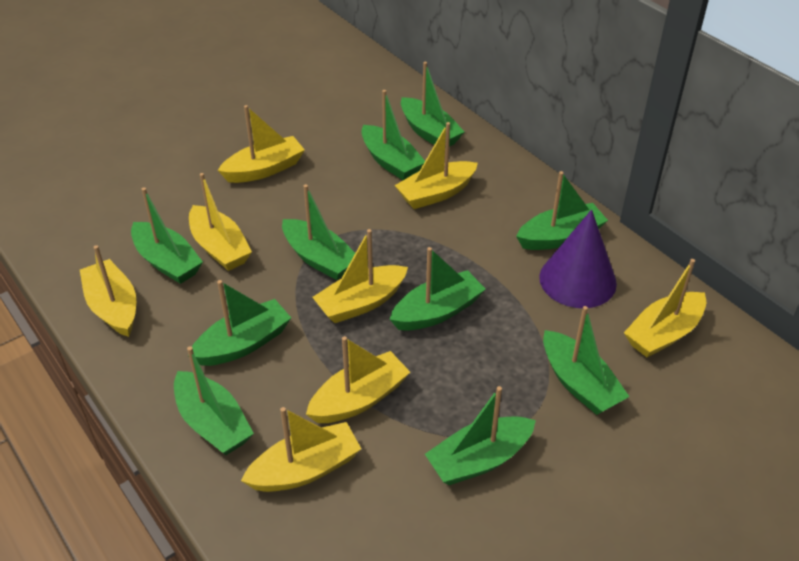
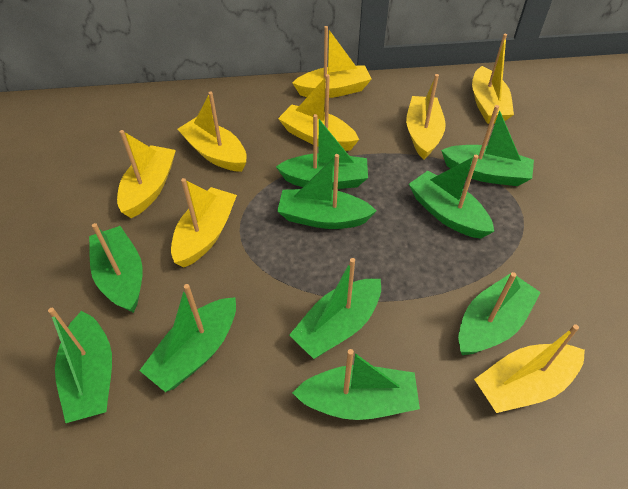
purple cone: 1 -> 0

